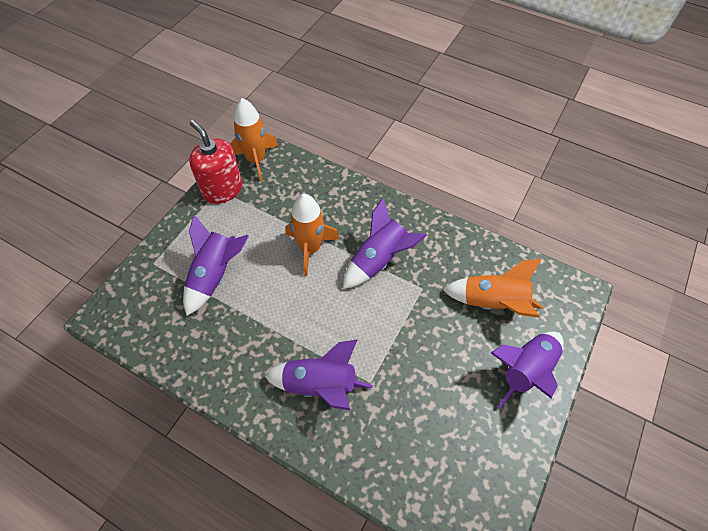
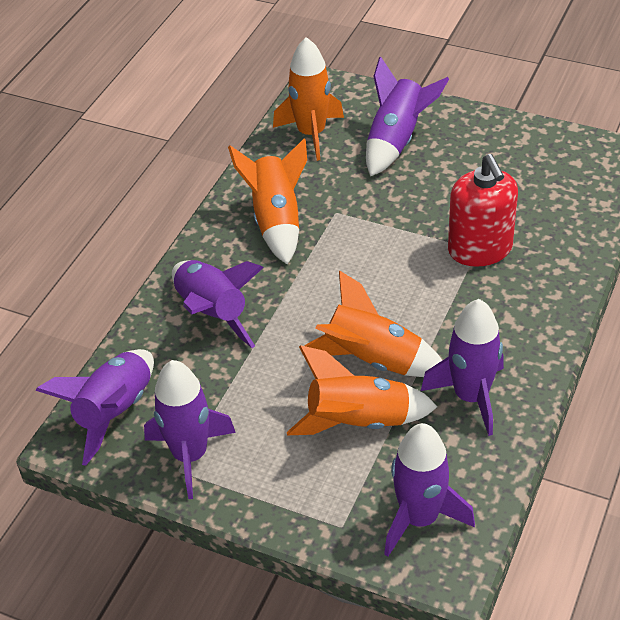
orange rocket: 3 -> 4
purple rocket: 4 -> 6

